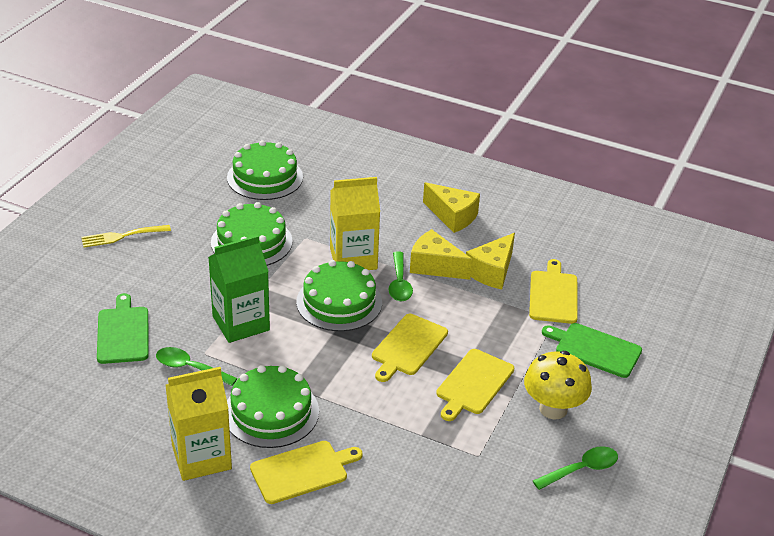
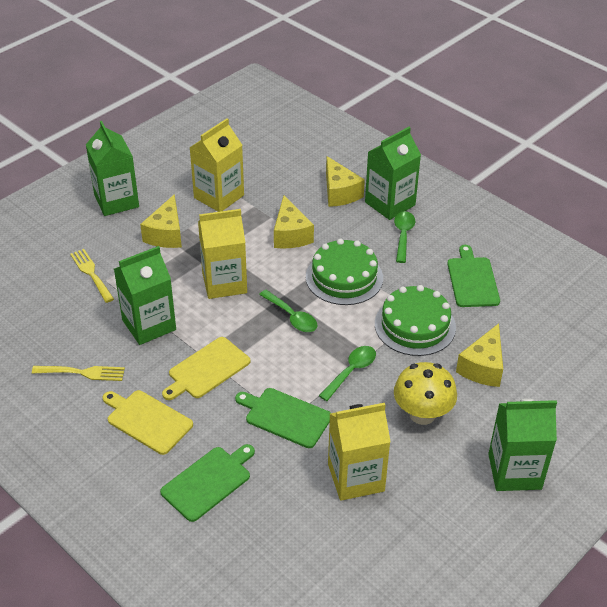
green cake: 4 -> 2
green carton: 1 -> 4
green cutting board: 2 -> 3
yellow carton: 2 -> 3
yellow cheese: 3 -> 4
yellow cutting board: 4 -> 2
yellow fork: 1 -> 2

